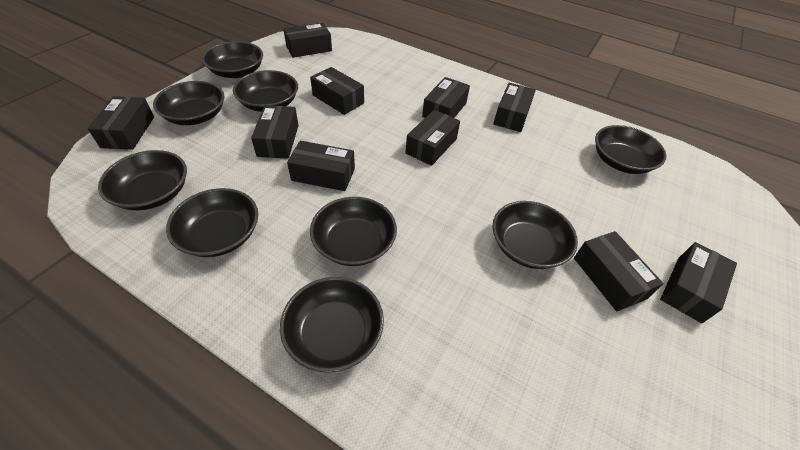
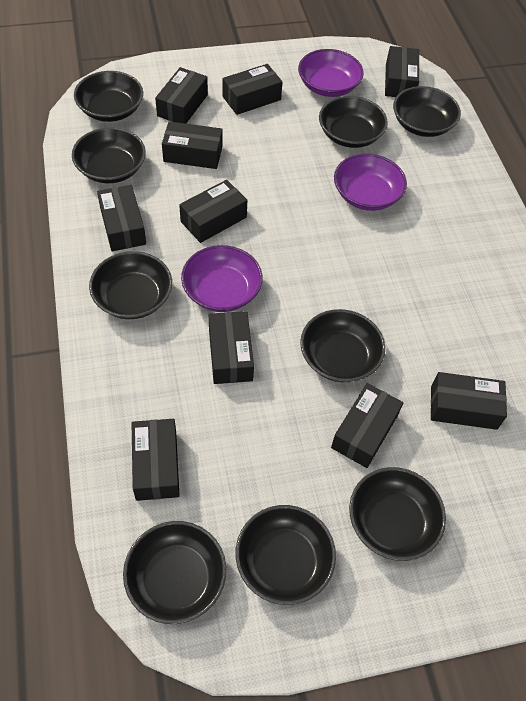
purple bowl: 0 -> 3

